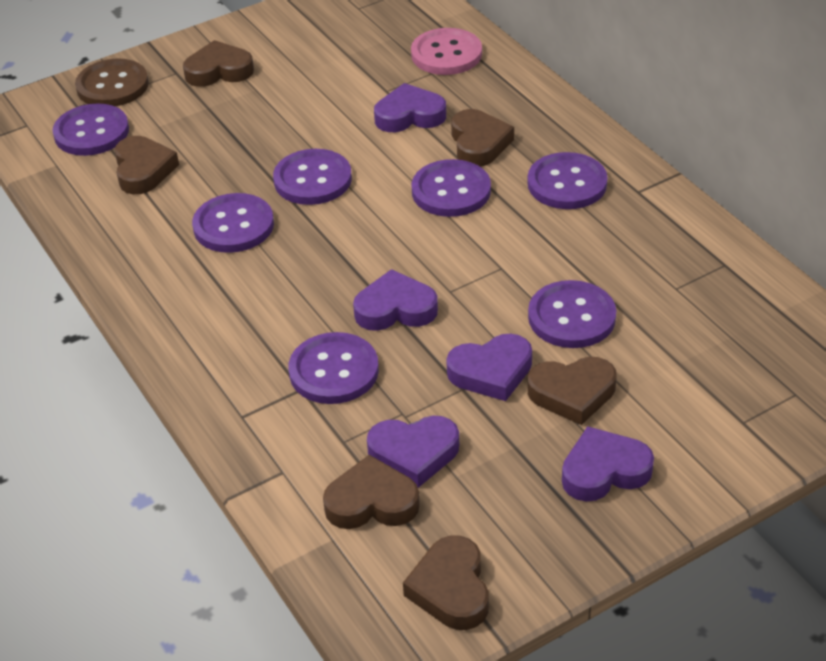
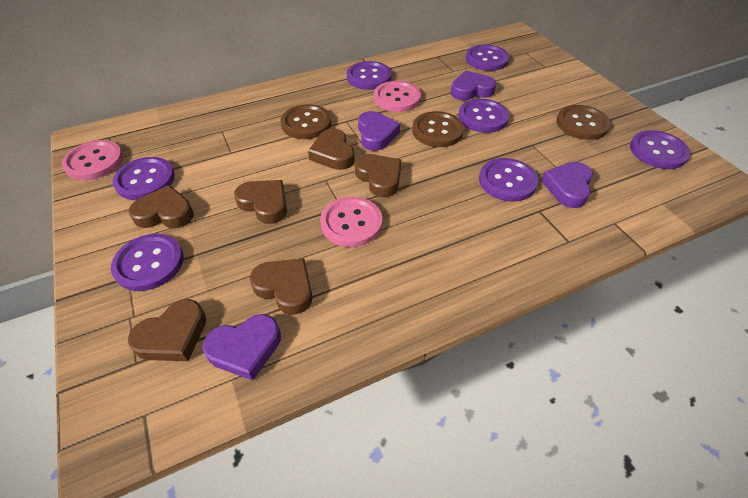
brown button: 1 -> 3
pink button: 1 -> 3
purple heart: 5 -> 4

